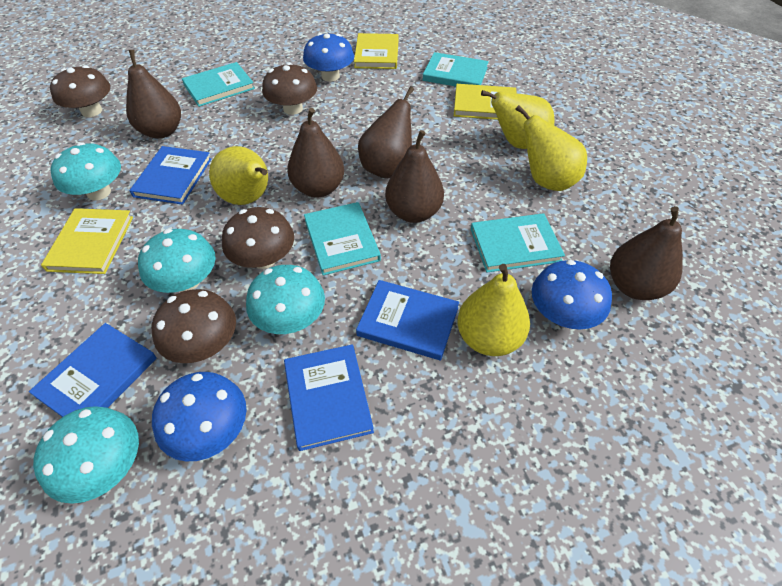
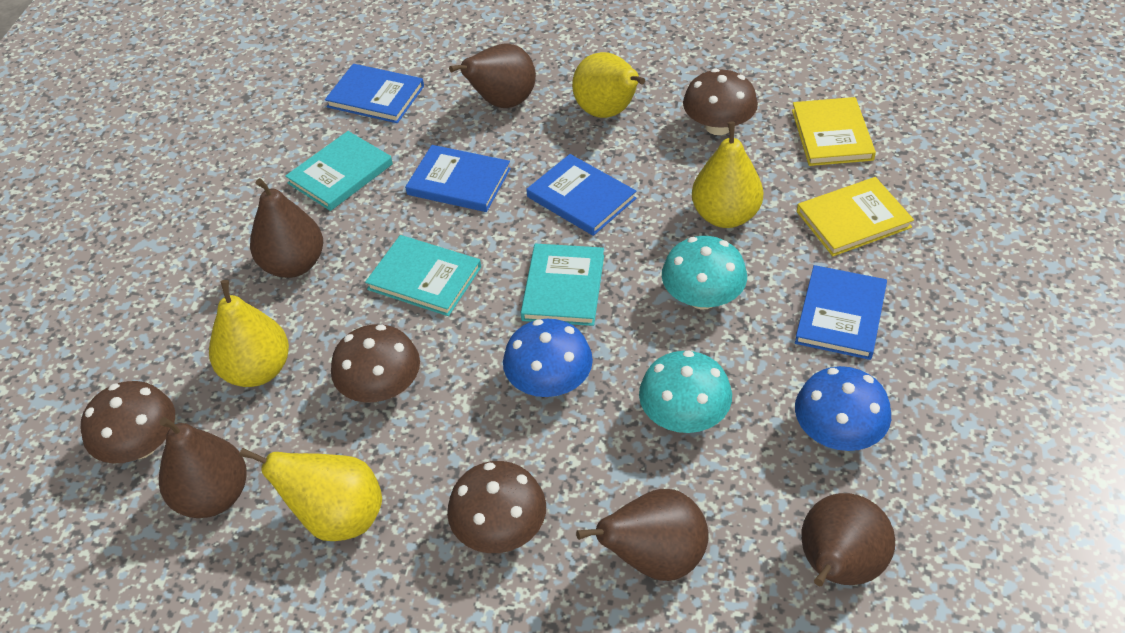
blue mushroom: 3 -> 2
turquoise book: 4 -> 3
turquoise mushroom: 4 -> 2
yellow book: 3 -> 2

